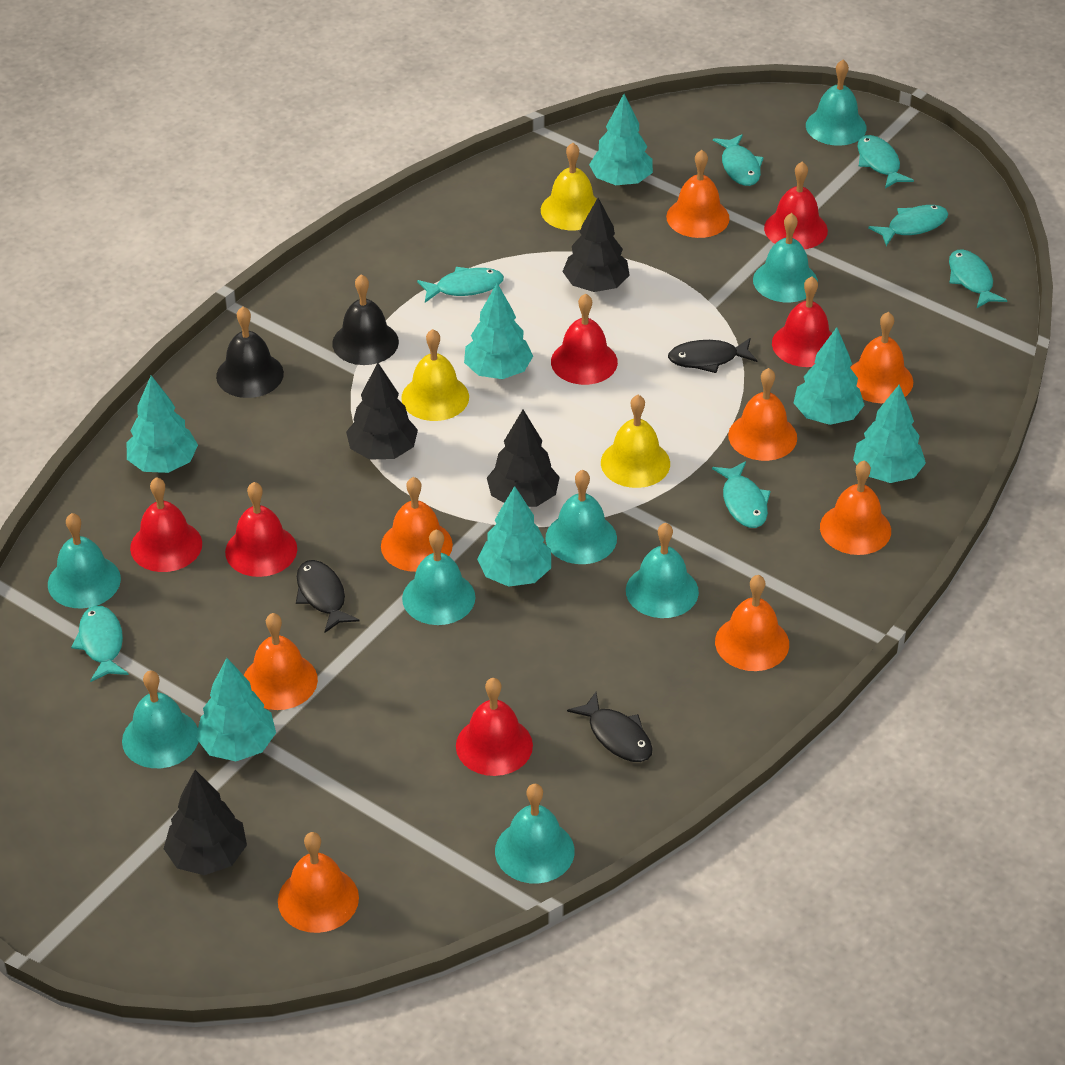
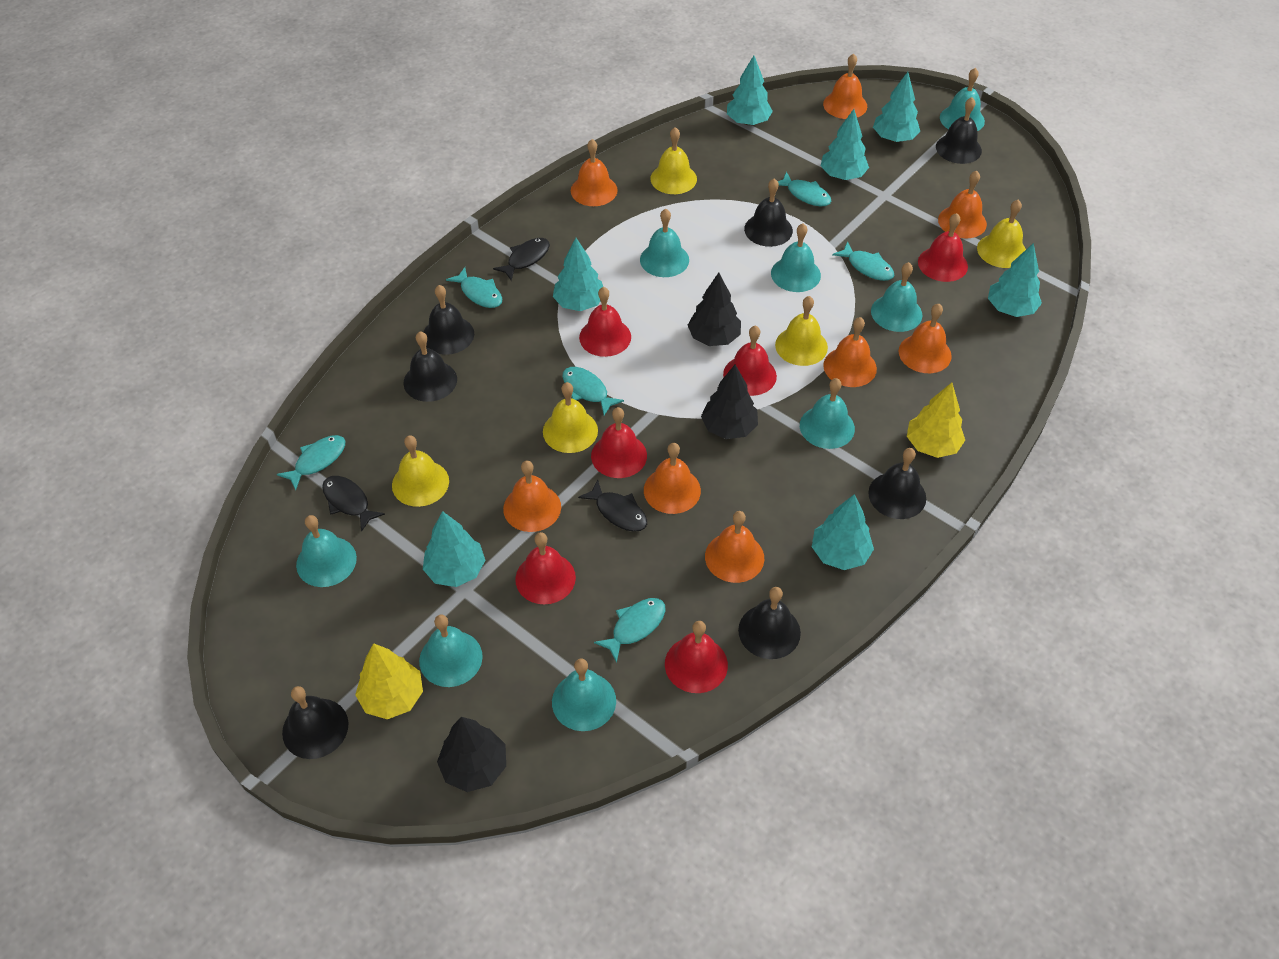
black bell: 2 -> 7
black tree: 4 -> 3
turquoise fish: 7 -> 6
yellow bell: 3 -> 5
yellow tree: 0 -> 2

